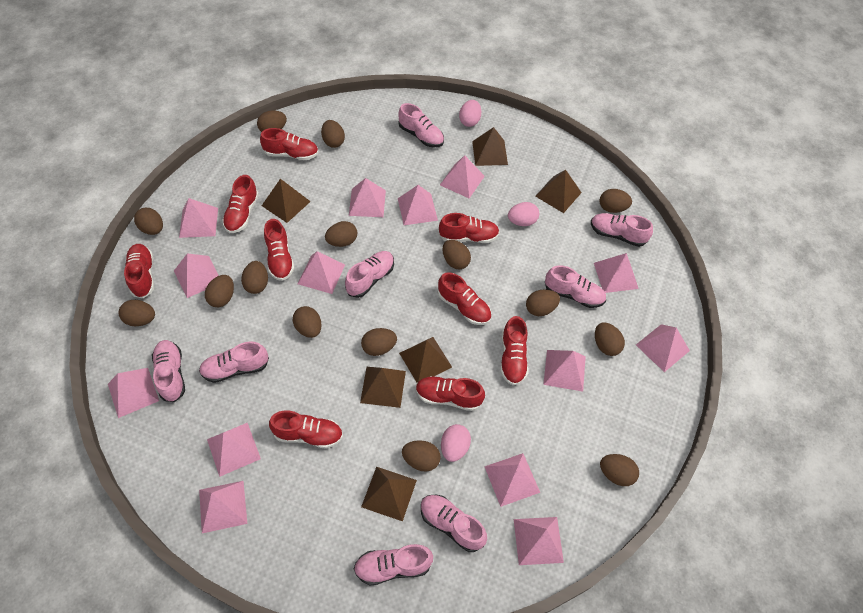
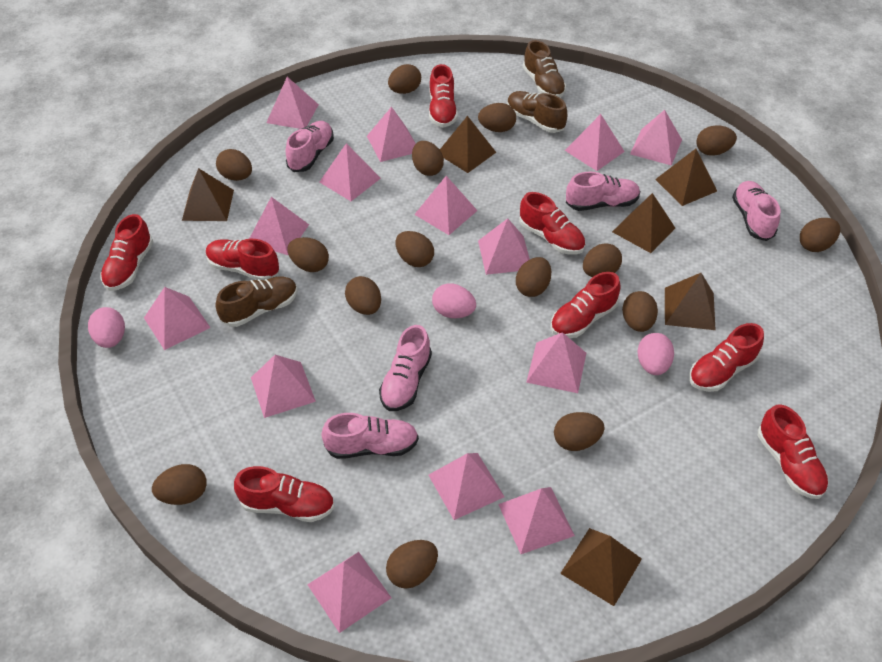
brown shoe: 0 -> 3
pink shoe: 8 -> 5
red shoe: 9 -> 8

